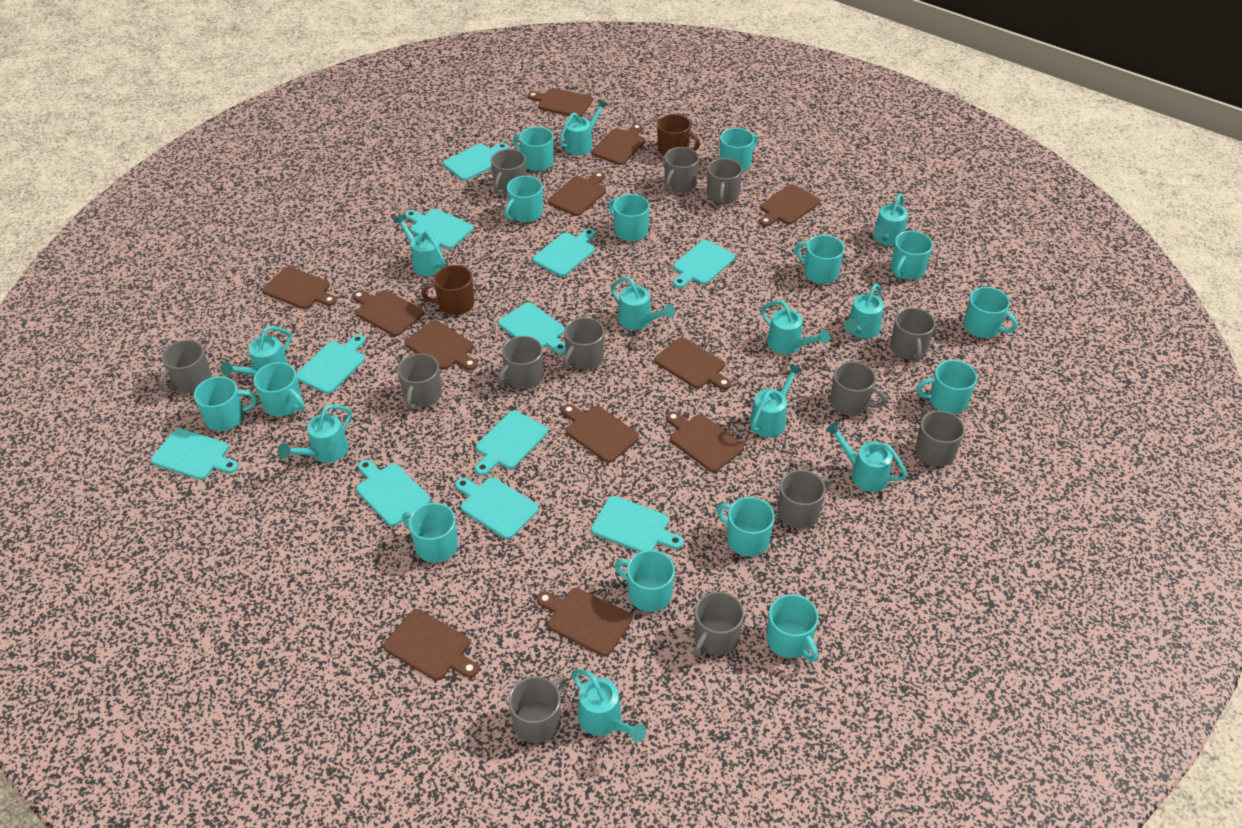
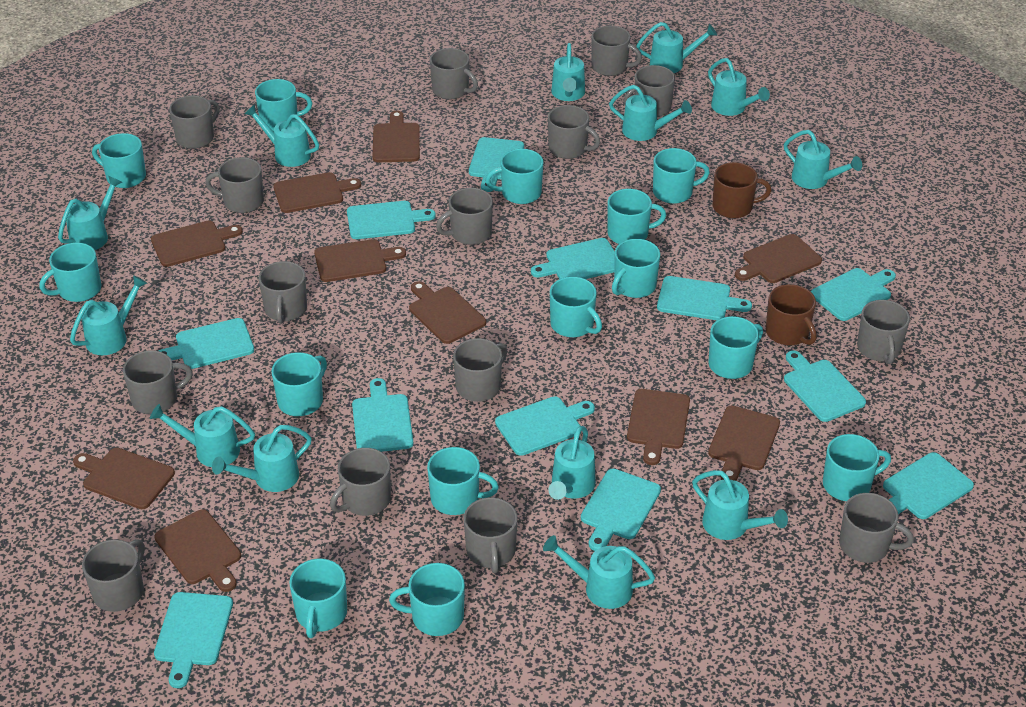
brown cutting board: 12 -> 10
grey mug: 13 -> 15
turquoise cutting board: 11 -> 12
turquoise watering can: 11 -> 13

